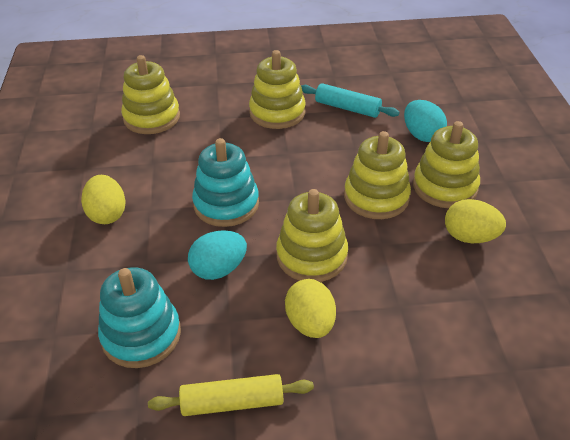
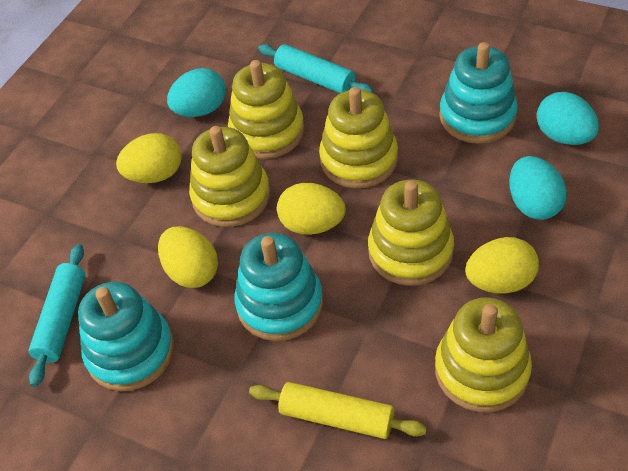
turquoise egg: 2 -> 3
turquoise rolling pin: 1 -> 2
turquoise stacking toy: 2 -> 3
yellow egg: 3 -> 4

